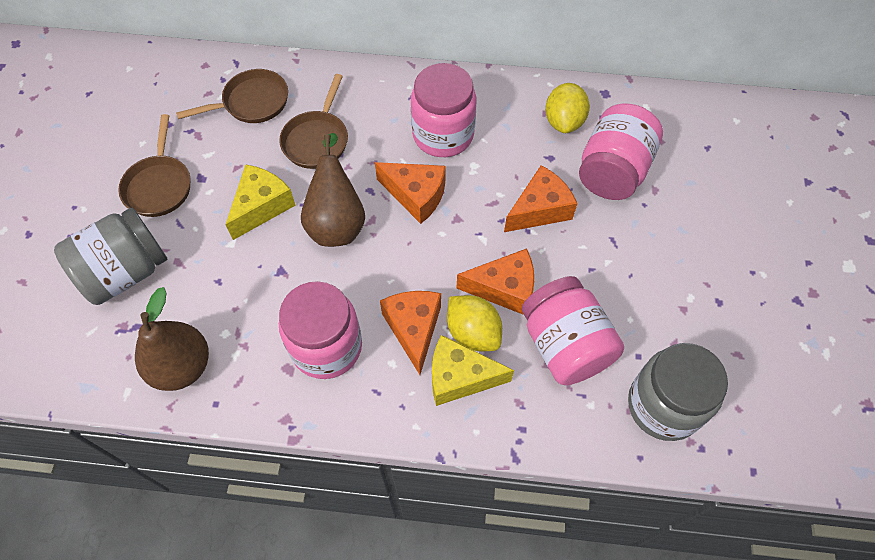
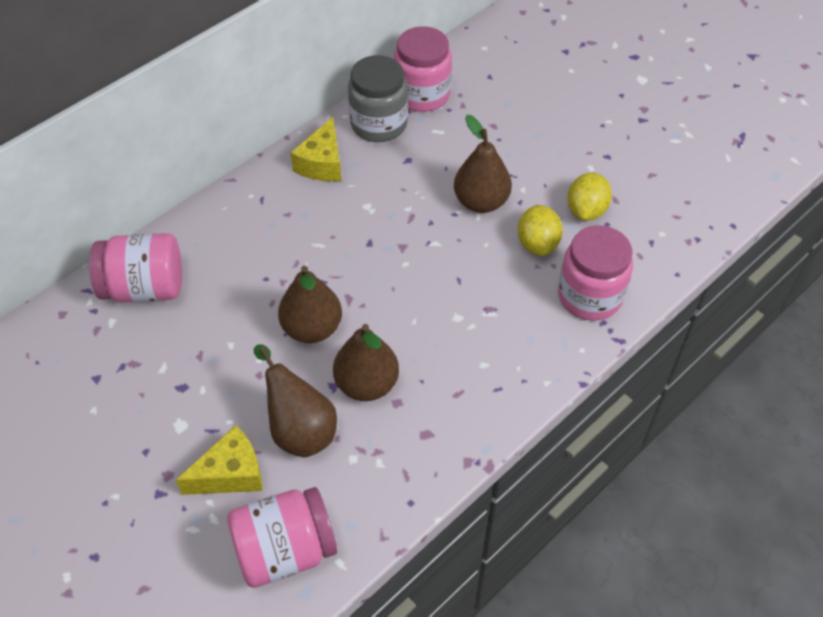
brown pan: 3 -> 0
brown pear: 2 -> 4
grey jar: 2 -> 1
orange cheese: 4 -> 0

